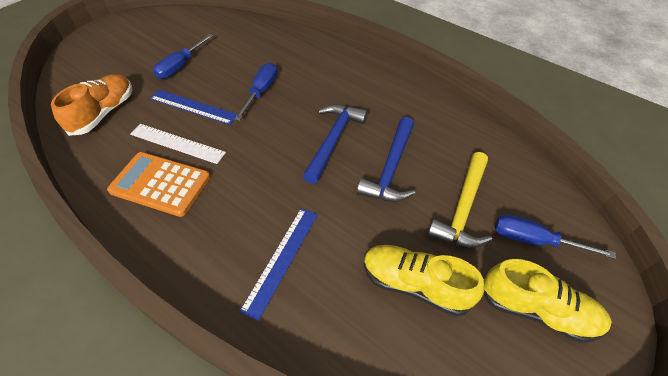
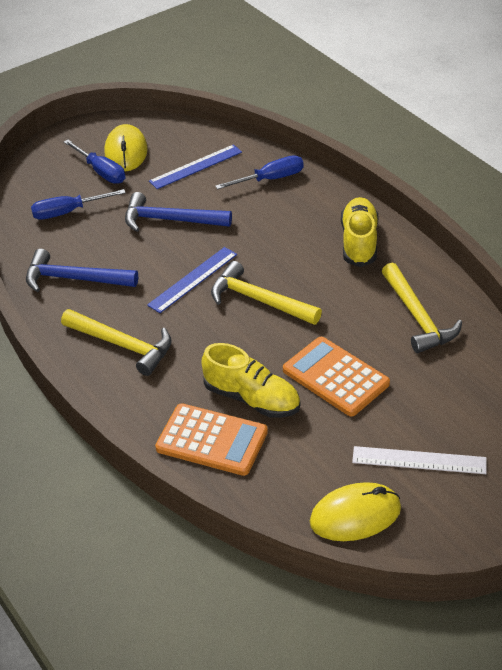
orange calculator: 1 -> 2
orange shoe: 1 -> 0
yellow hammer: 1 -> 3
yellow mouse: 0 -> 2

